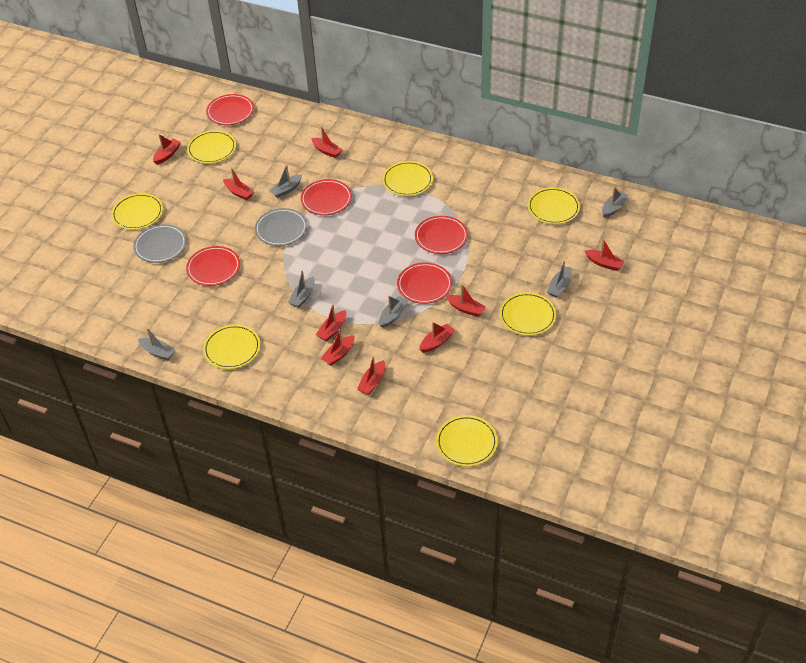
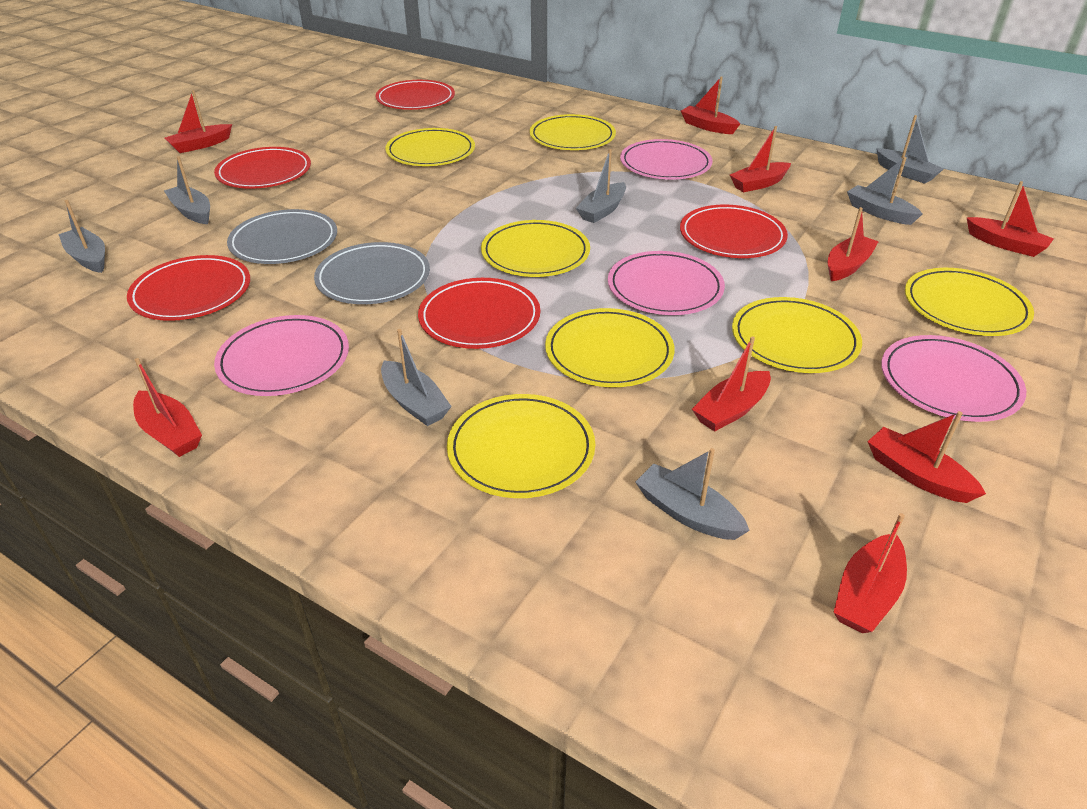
grey boat: 6 -> 7
pink plate: 0 -> 4

